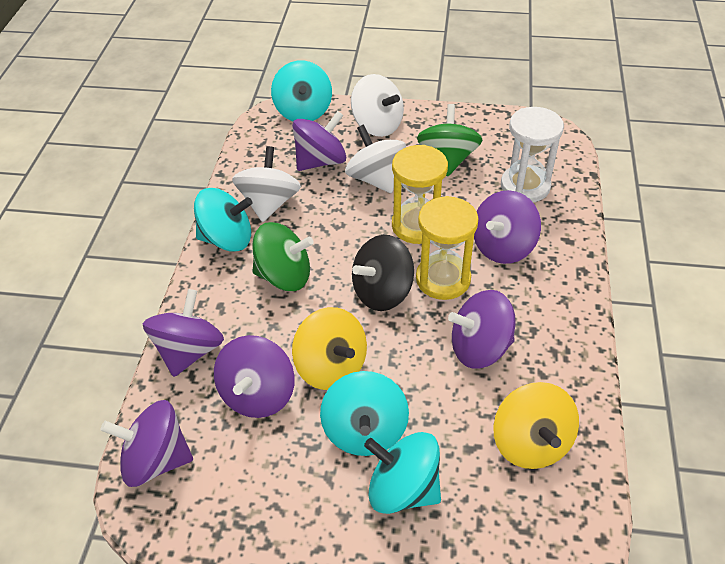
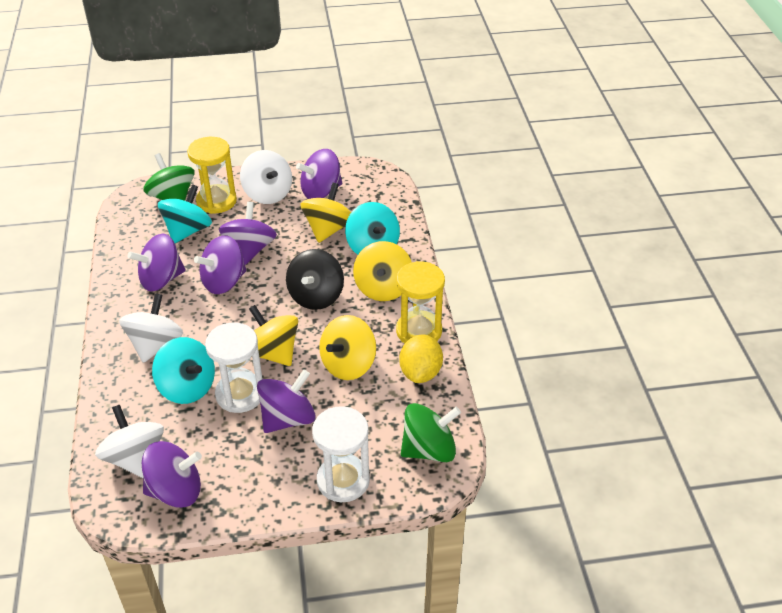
turquoise spinning top: 4 -> 3
white hourglass: 1 -> 2
yellow lemon: 0 -> 1
yellow spinning top: 2 -> 4

